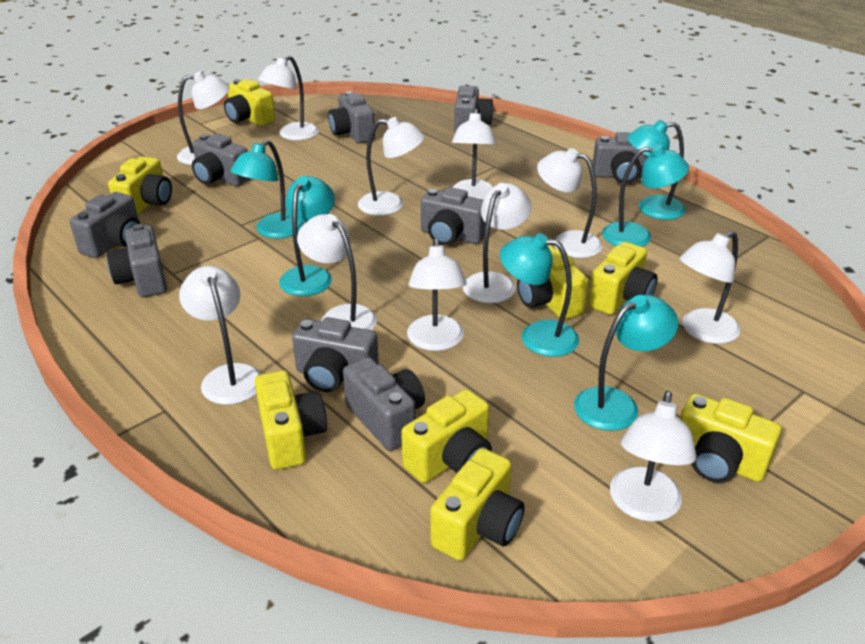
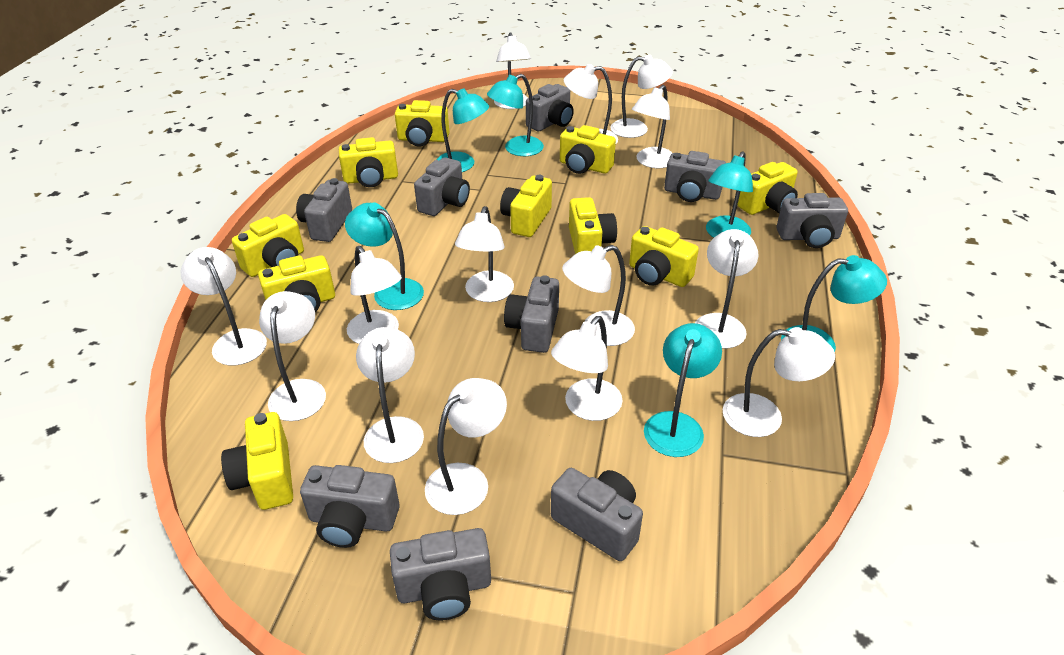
white lamp: 11 -> 14
yellow camera: 8 -> 10

